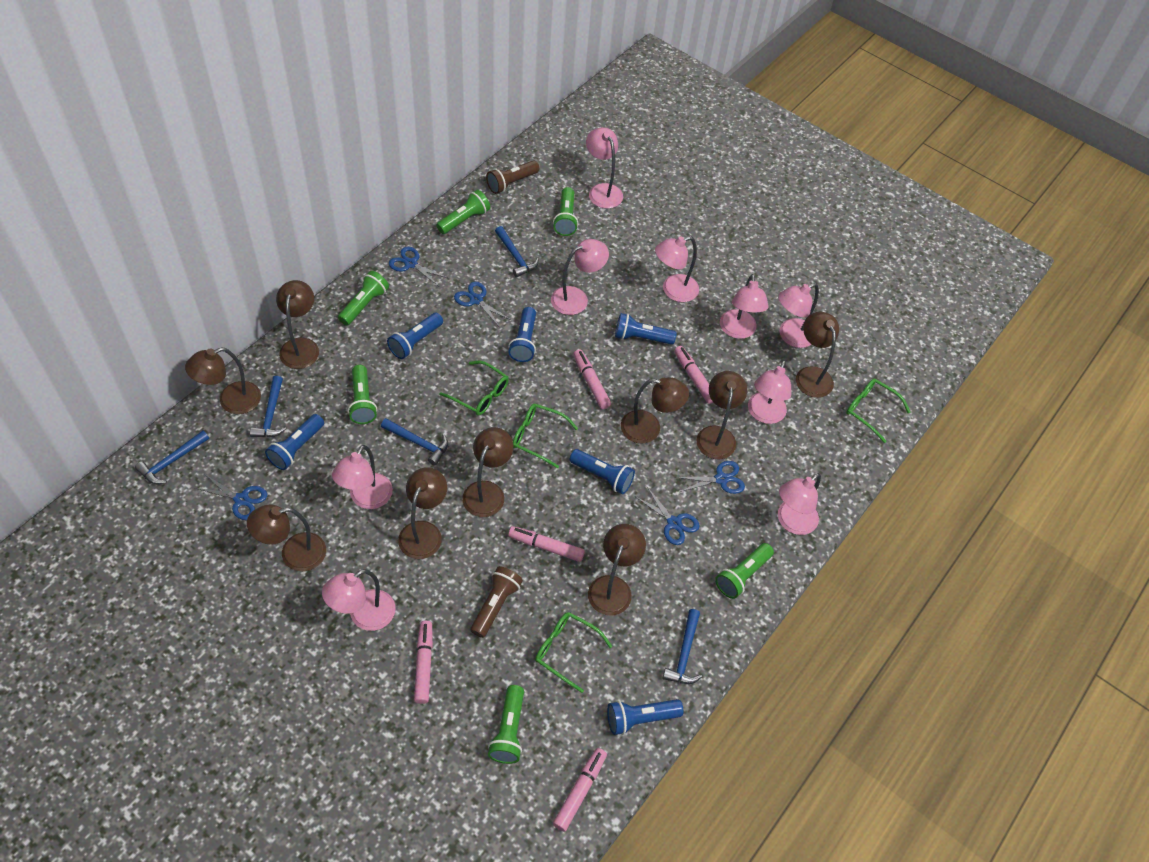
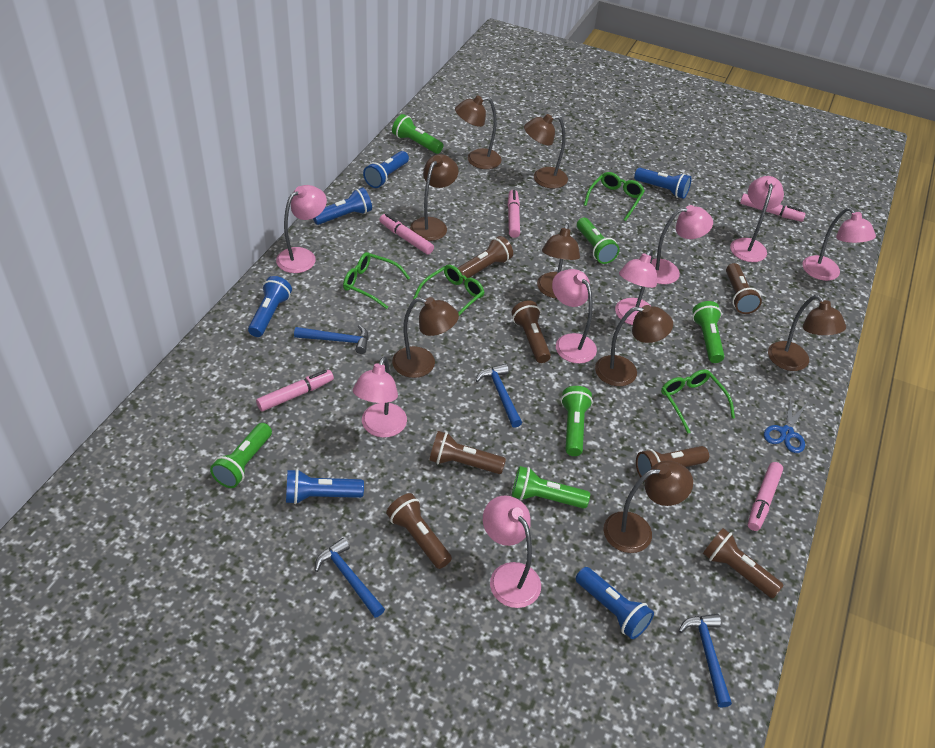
blue hammer: 5 -> 4
blue scissors: 5 -> 1
brown flashlight: 2 -> 7
brown lamp: 9 -> 8
pink lamp: 9 -> 8

